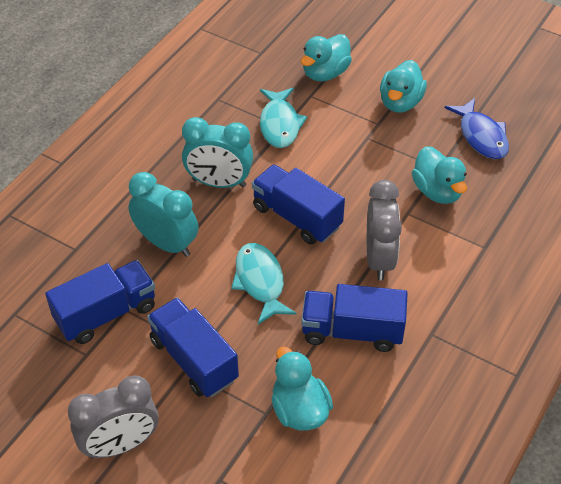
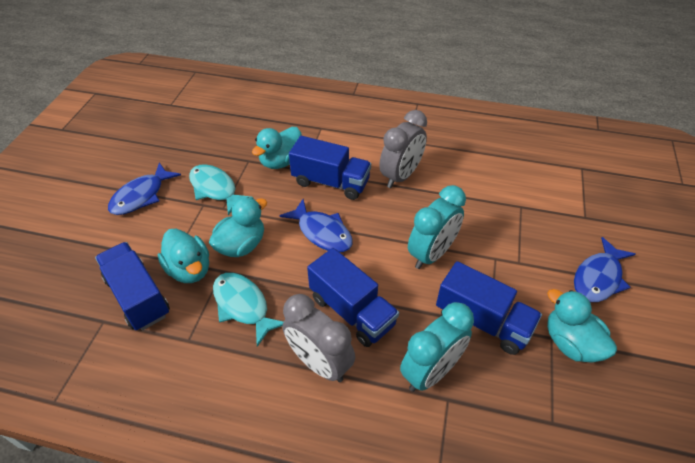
blue fish: 1 -> 3

